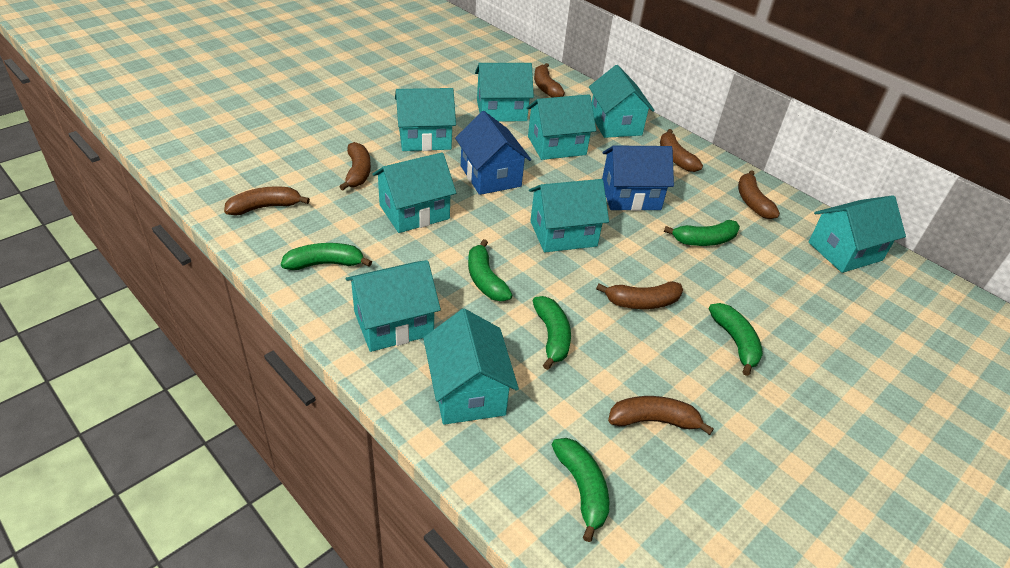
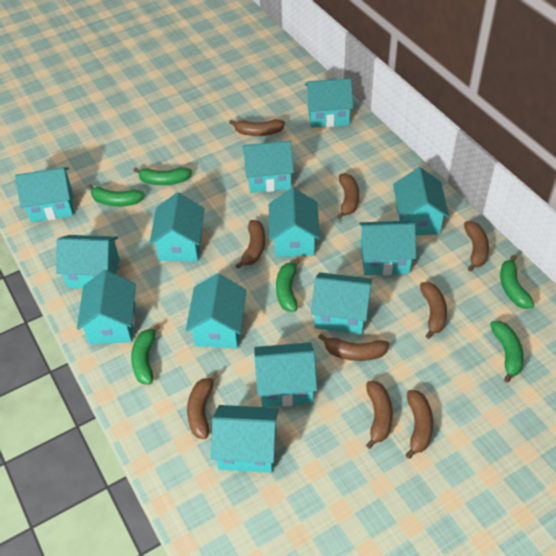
blue house: 2 -> 0
brown banana: 7 -> 9
turquoise house: 9 -> 13

